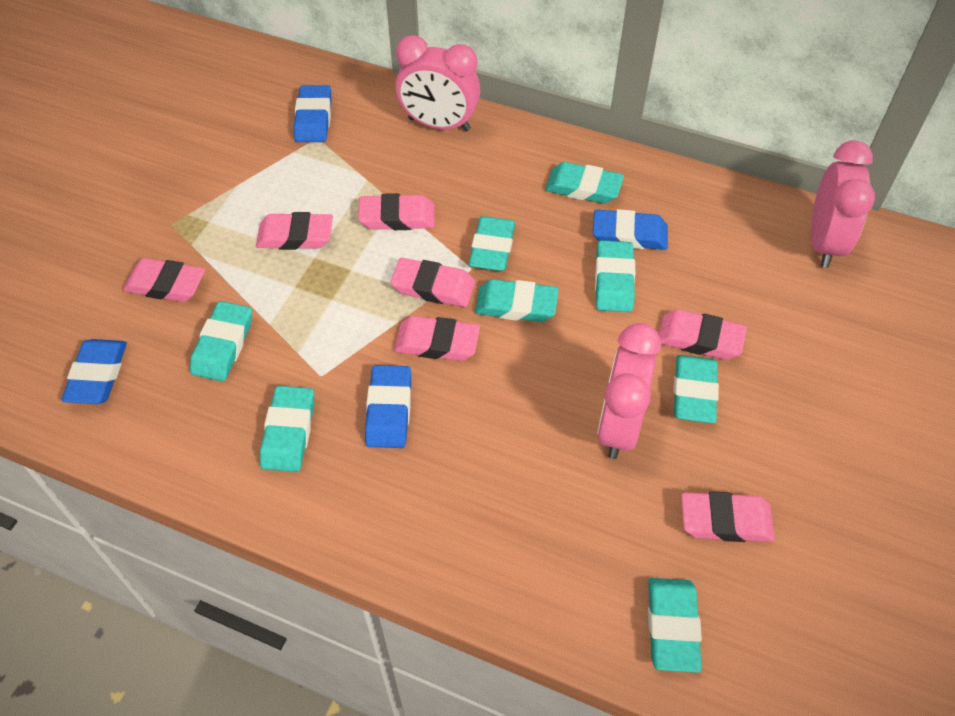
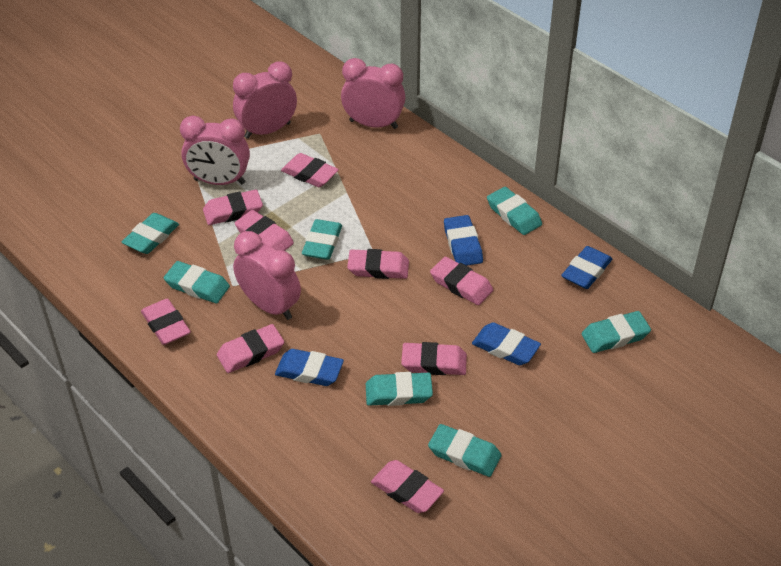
pink clock: 3 -> 4
pink eraser: 7 -> 9
turquoise eraser: 8 -> 7

